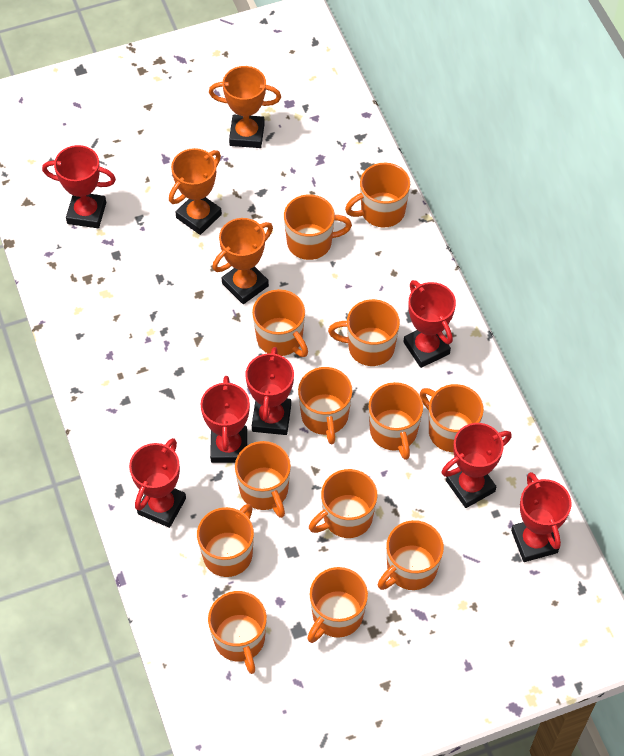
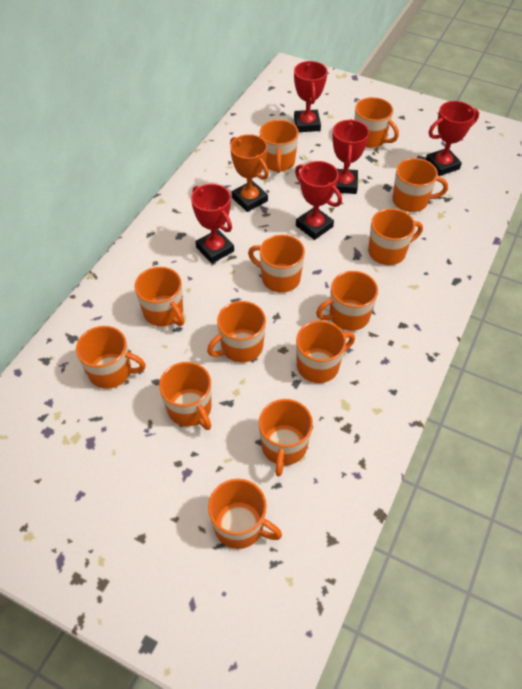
orange trophy: 3 -> 1
red trophy: 7 -> 5

